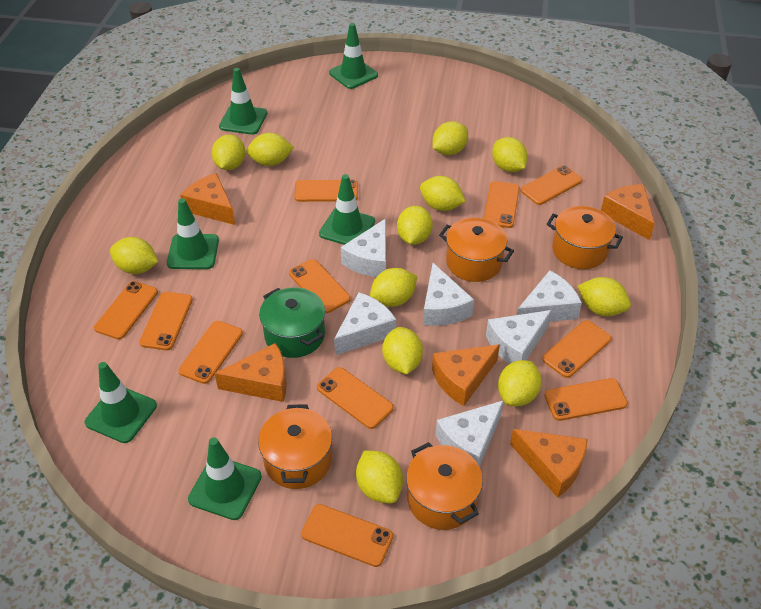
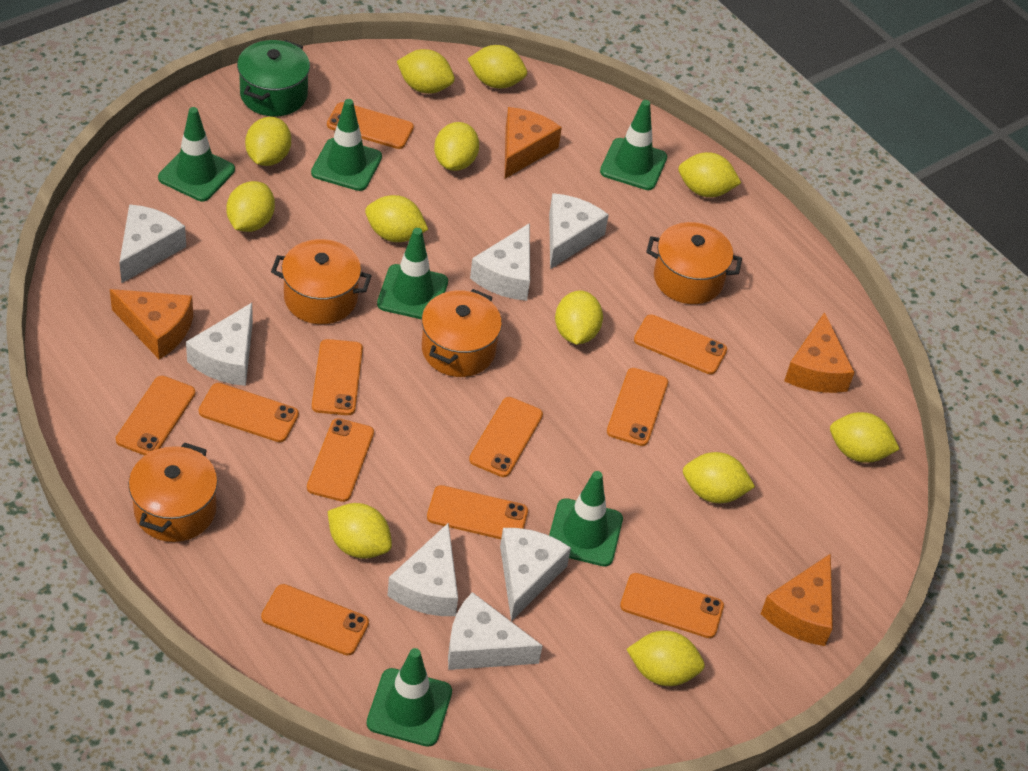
orange cheese: 5 -> 4
white cheese: 6 -> 7

